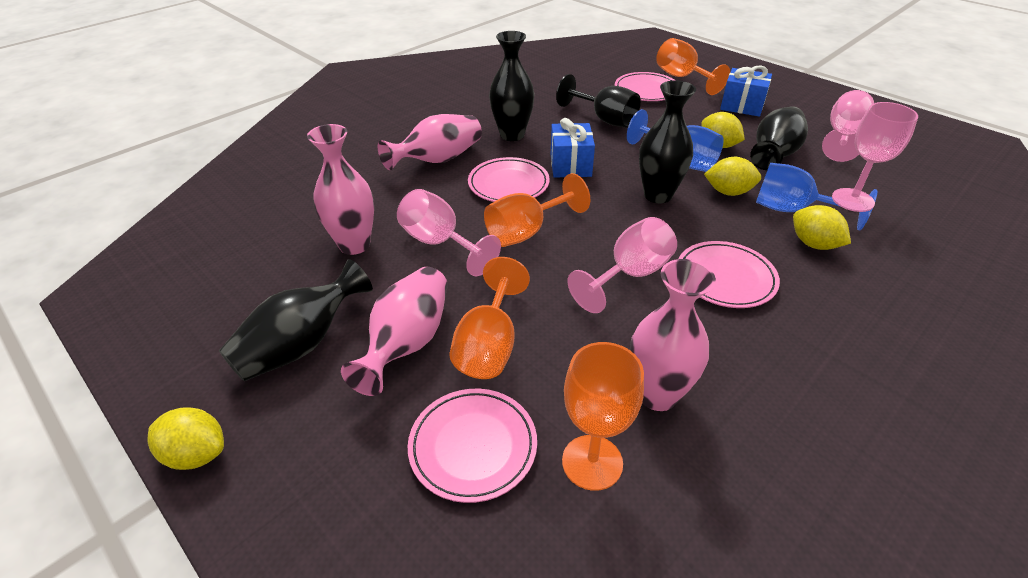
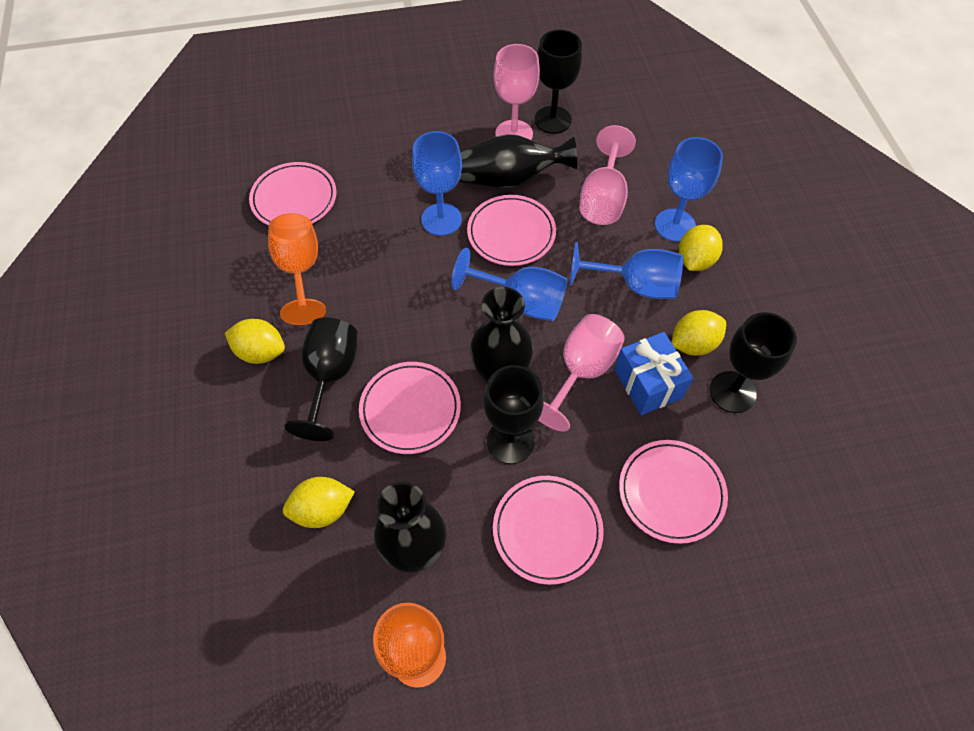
black goblet: 1 -> 4
black vase: 4 -> 3
blue gift: 2 -> 1
blue goblet: 2 -> 4
orange goblet: 4 -> 2
pink goblet: 4 -> 3
pink plate: 4 -> 5
pink vase: 4 -> 0

